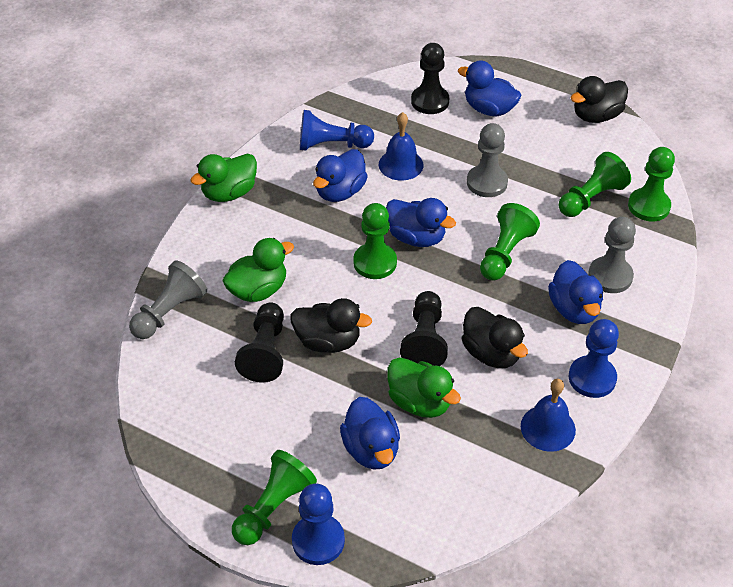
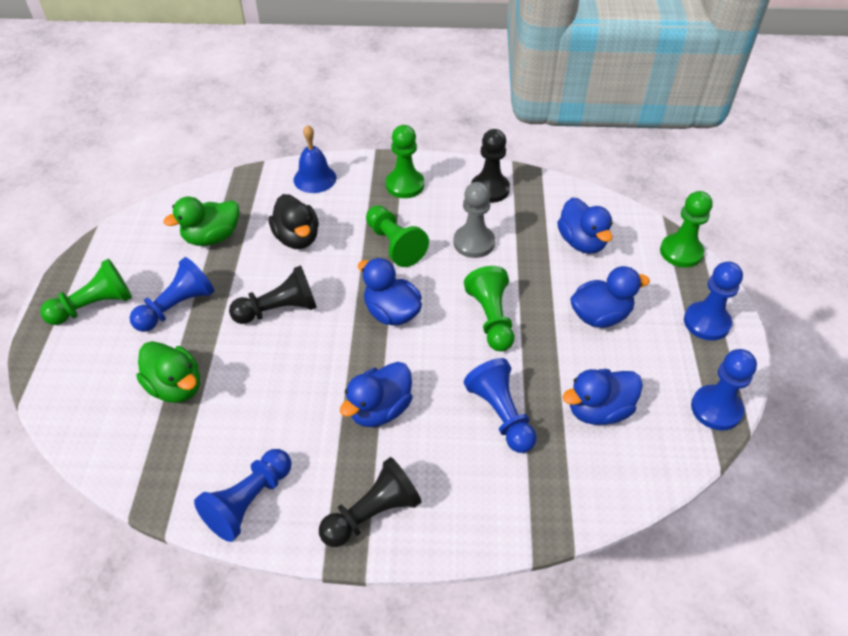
black duck: 3 -> 1
blue bell: 2 -> 1
blue pawn: 3 -> 5
green duck: 3 -> 2
grey pawn: 3 -> 1

